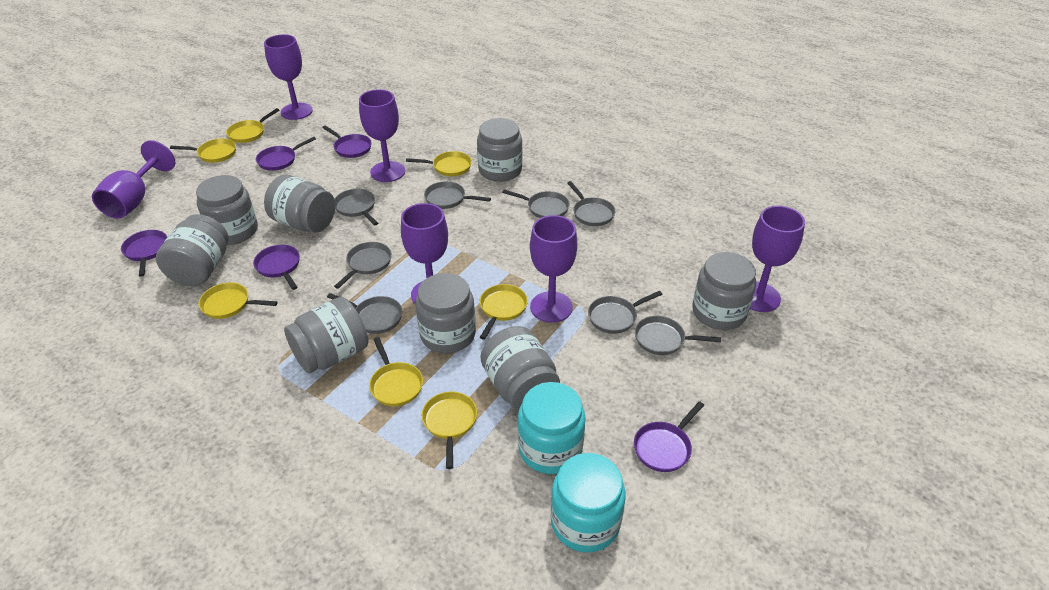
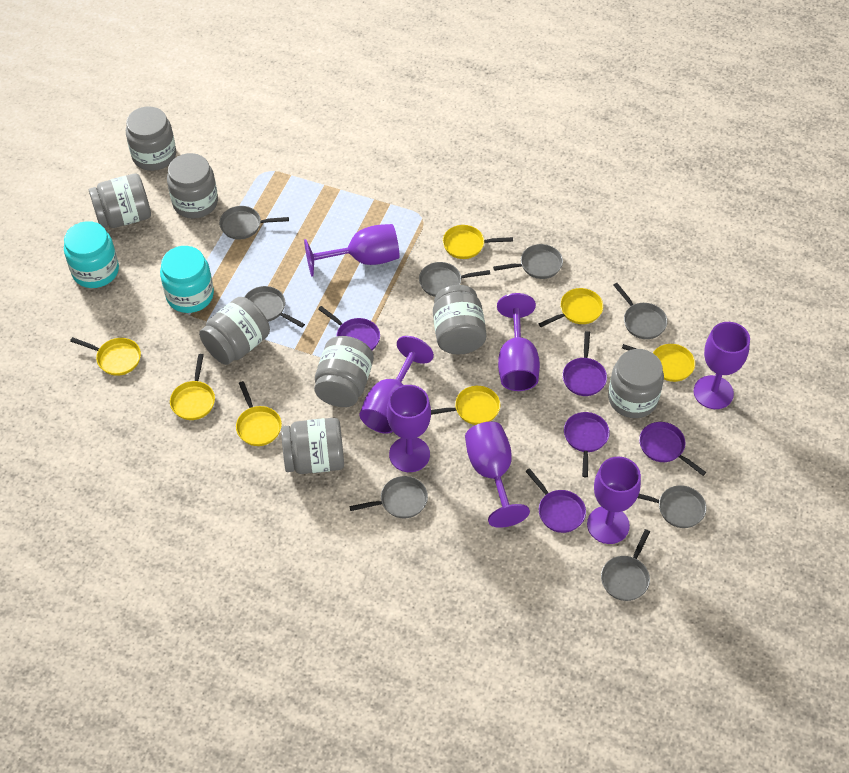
purple goblet: 6 -> 7

